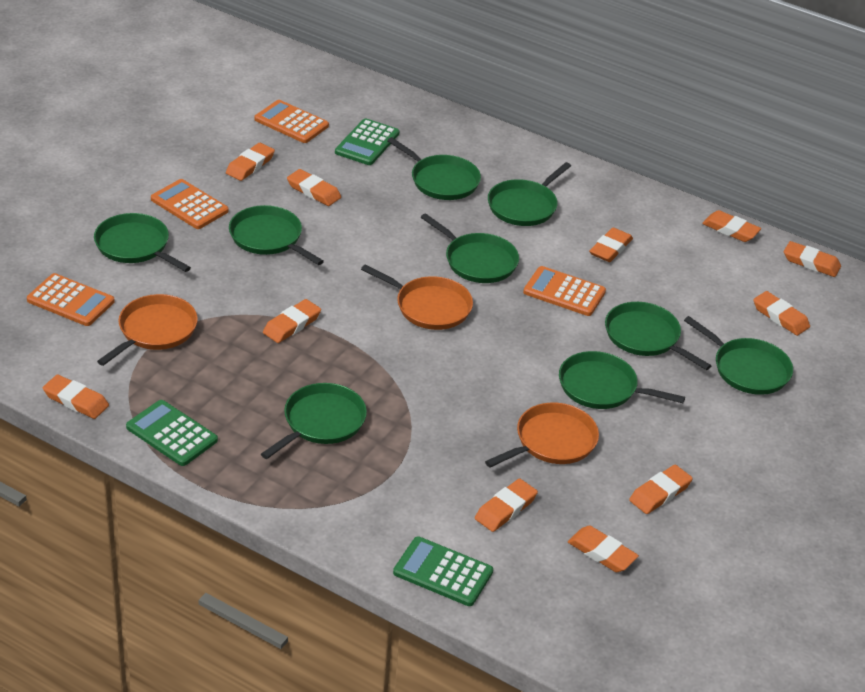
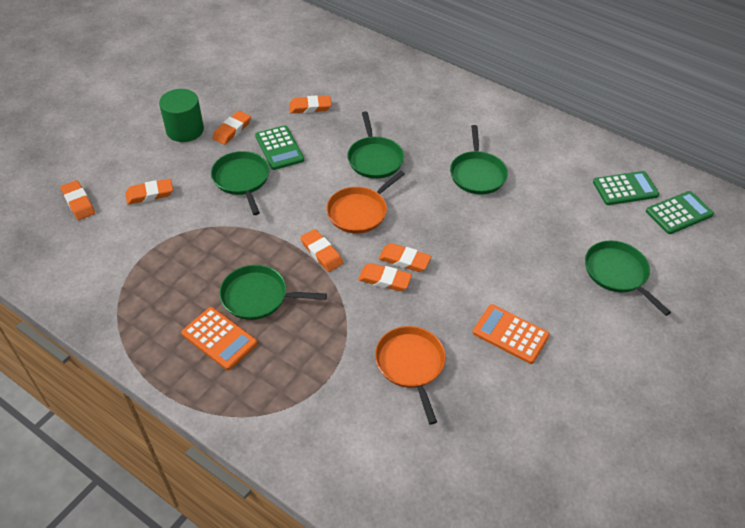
green cylinder: 0 -> 1
green pan: 9 -> 5
orange calculator: 4 -> 2
orange eraser: 11 -> 7
orange pan: 3 -> 2

